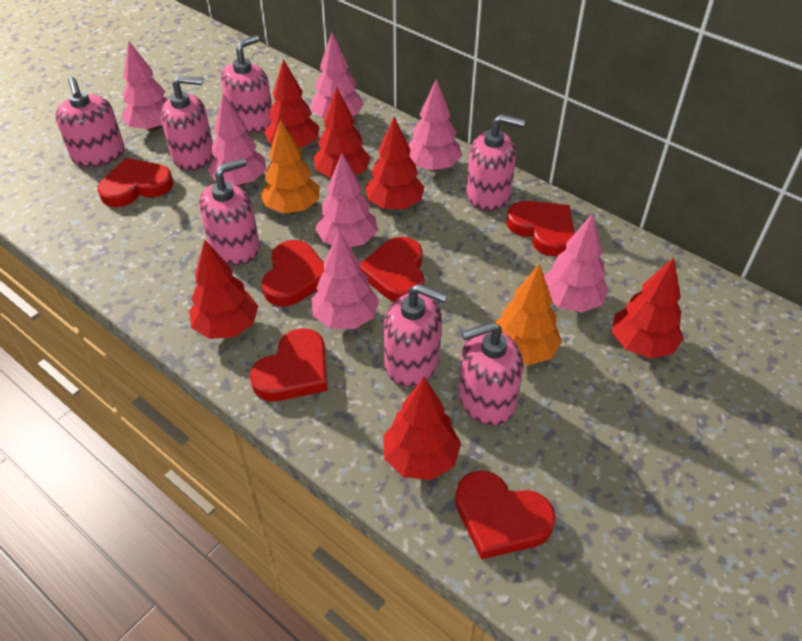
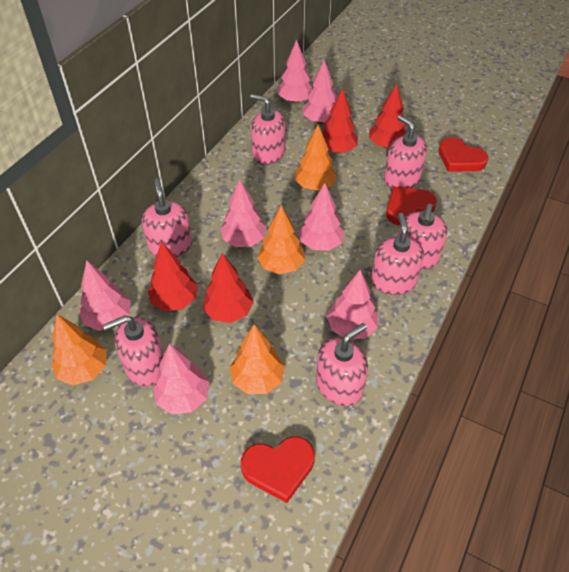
orange tree: 2 -> 4
red heart: 6 -> 3
red tree: 6 -> 4

